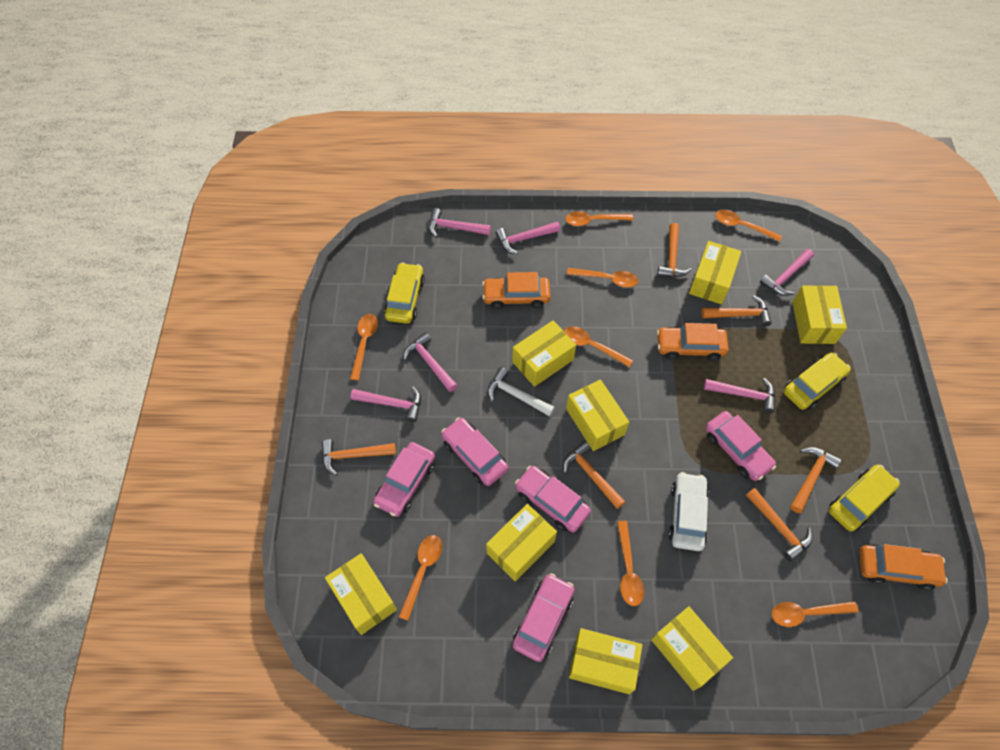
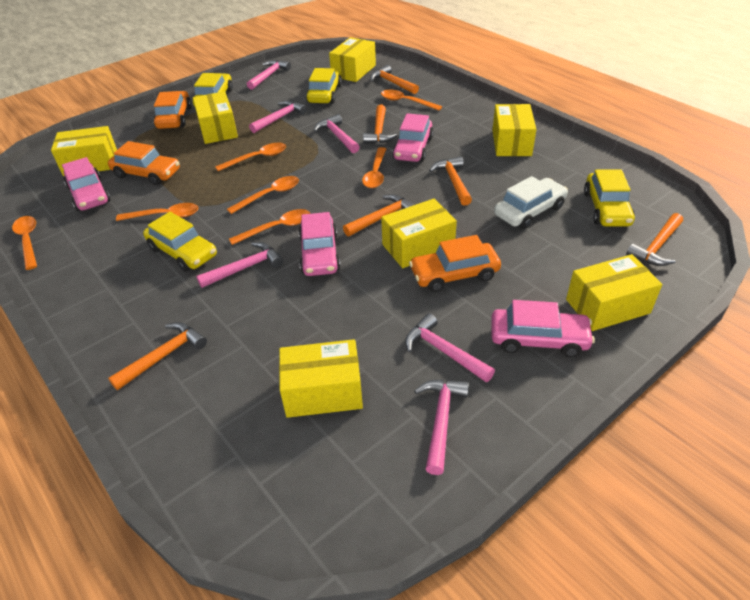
orange spoon: 8 -> 7
pink car: 5 -> 4
white hammer: 1 -> 0
yellow box: 8 -> 7
yellow car: 3 -> 4

